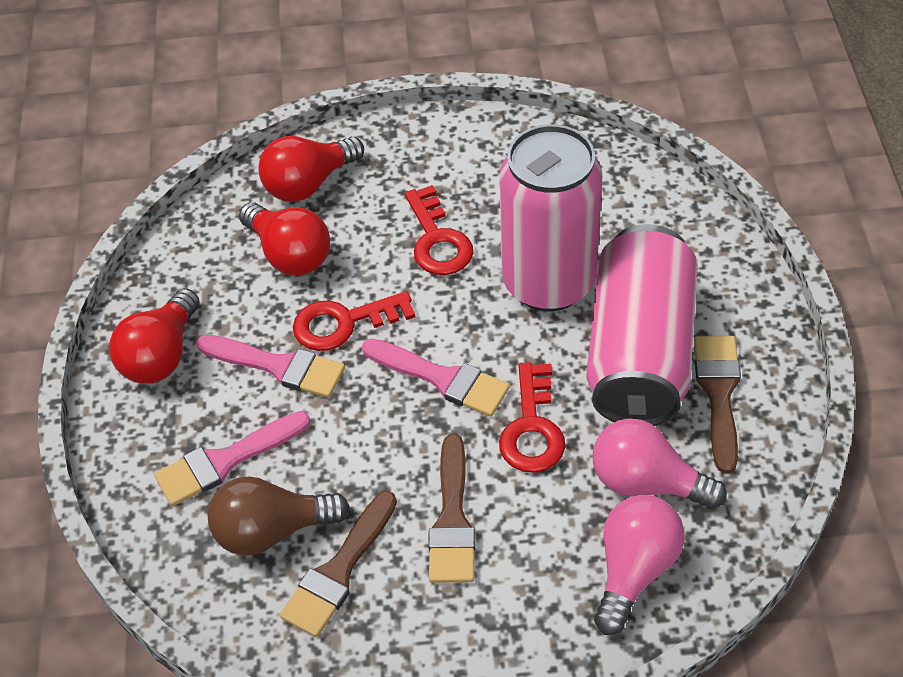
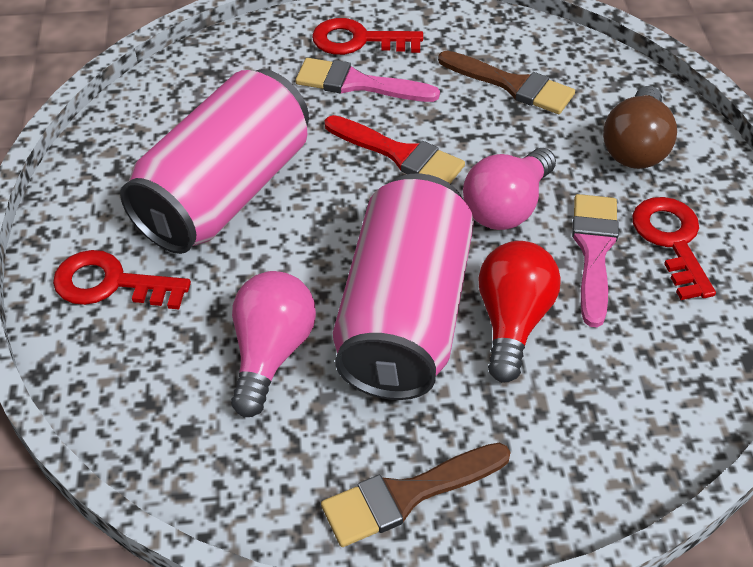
brown brush: 3 -> 2
pink brush: 3 -> 2
red brush: 0 -> 1
red light bulb: 3 -> 1

